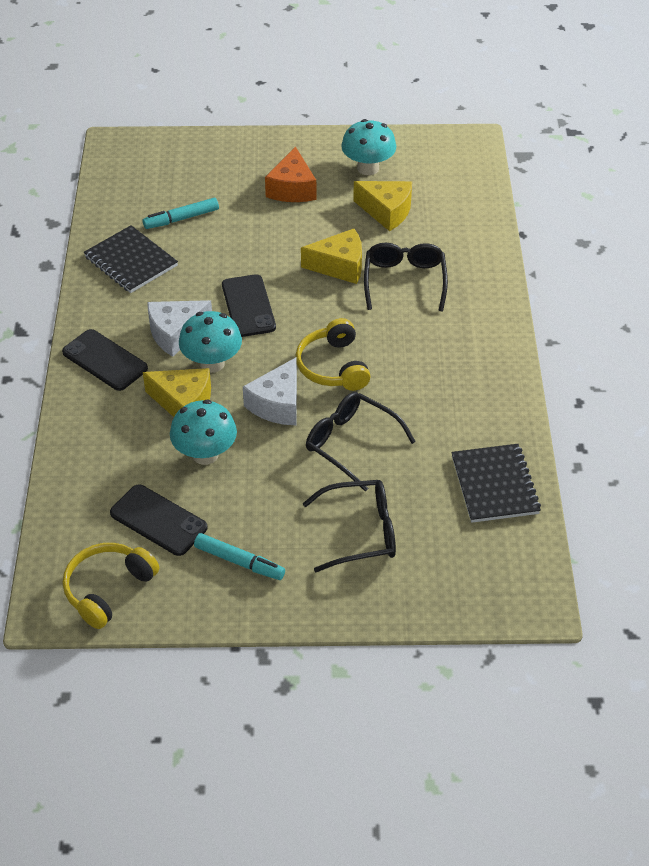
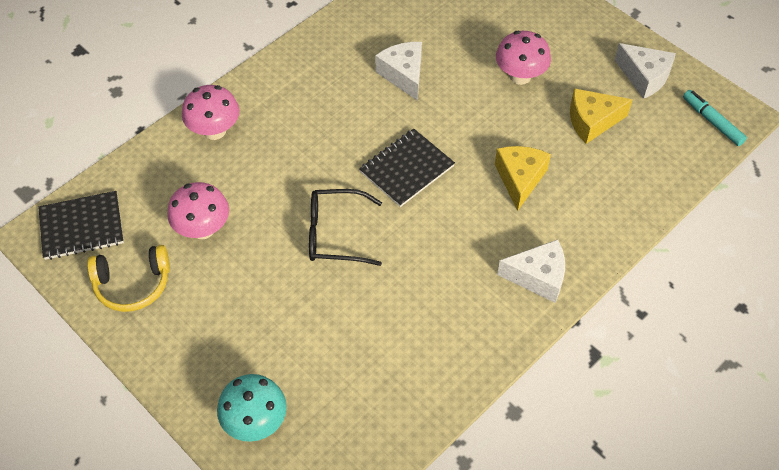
black glasses: 3 -> 1
black phone: 3 -> 0
orange cheese: 1 -> 0
pink mushroom: 0 -> 3
turquoise marker: 2 -> 1
turquoise mushroom: 3 -> 1
white cheese: 2 -> 3
yellow cheese: 3 -> 2
yellow headphones: 2 -> 1

